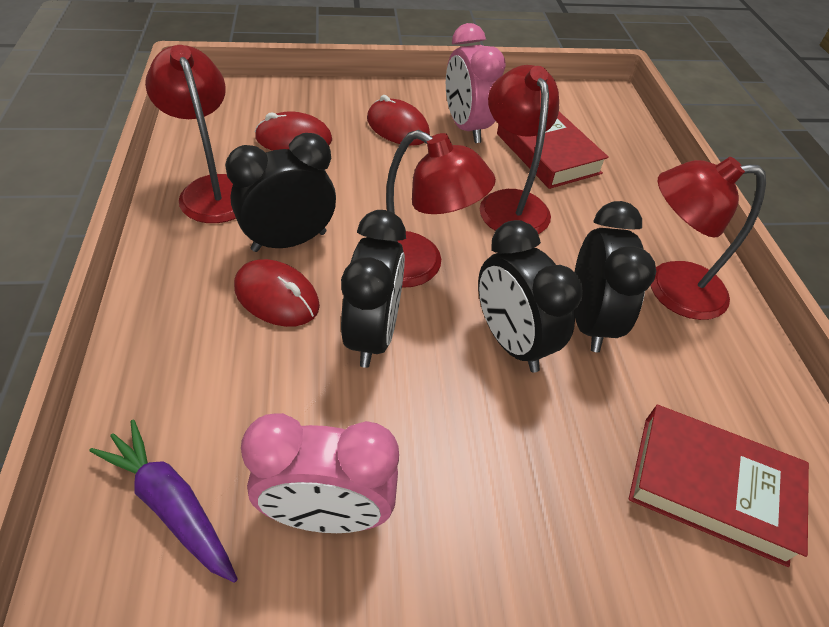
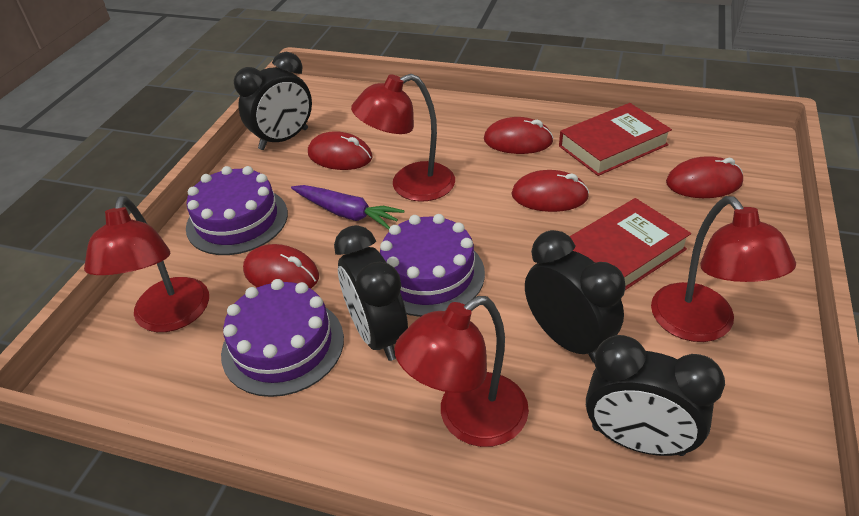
pink clock: 2 -> 0
purple cake: 0 -> 3
red mouse: 3 -> 5

